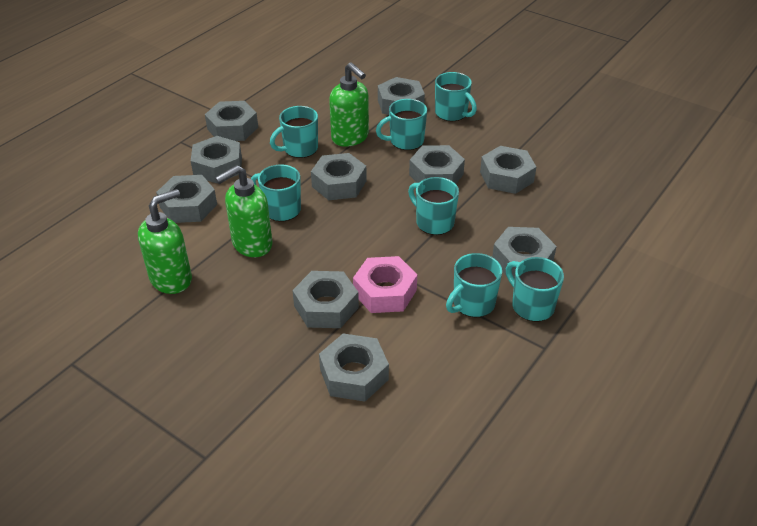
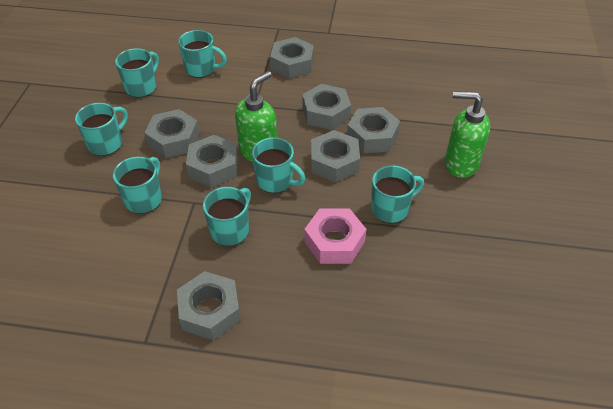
green soap dispenser: 3 -> 2
grey nut: 10 -> 7

